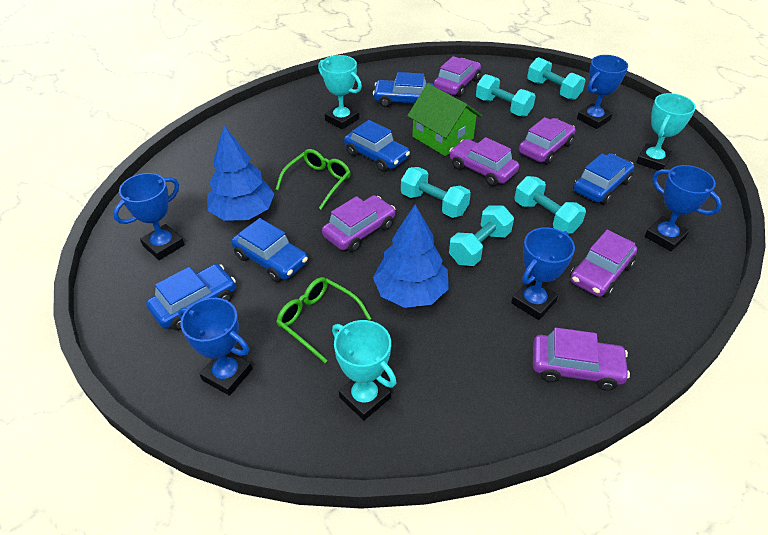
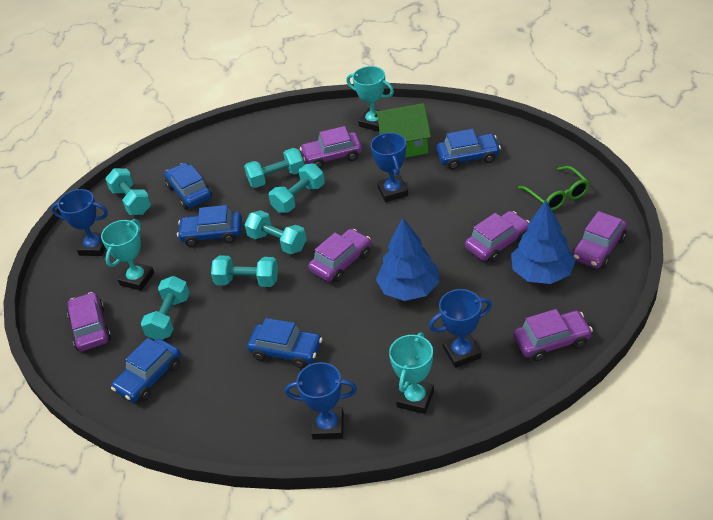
blue trophy: 5 -> 4
green glasses: 2 -> 1
turquoise dumbbell: 5 -> 6

